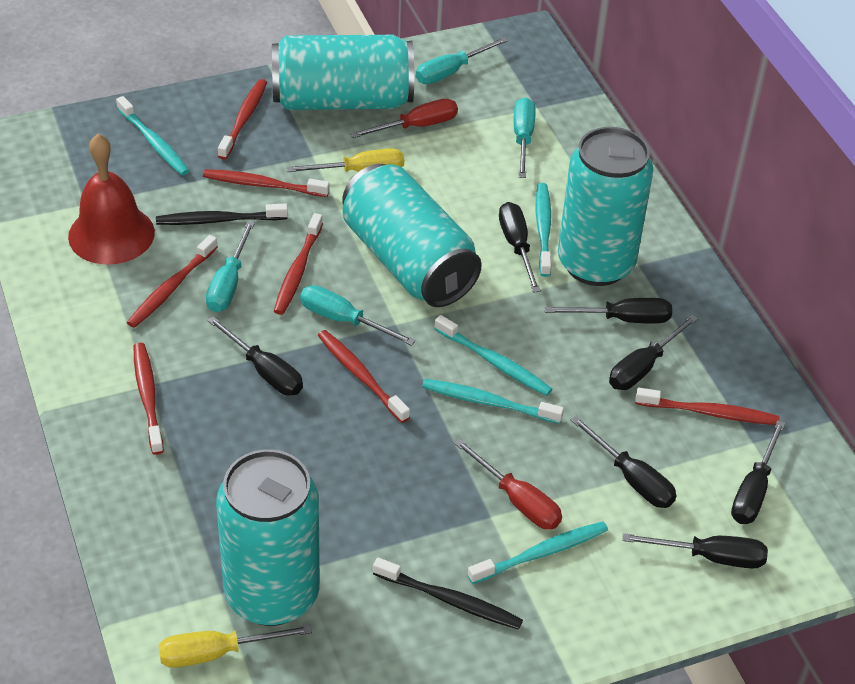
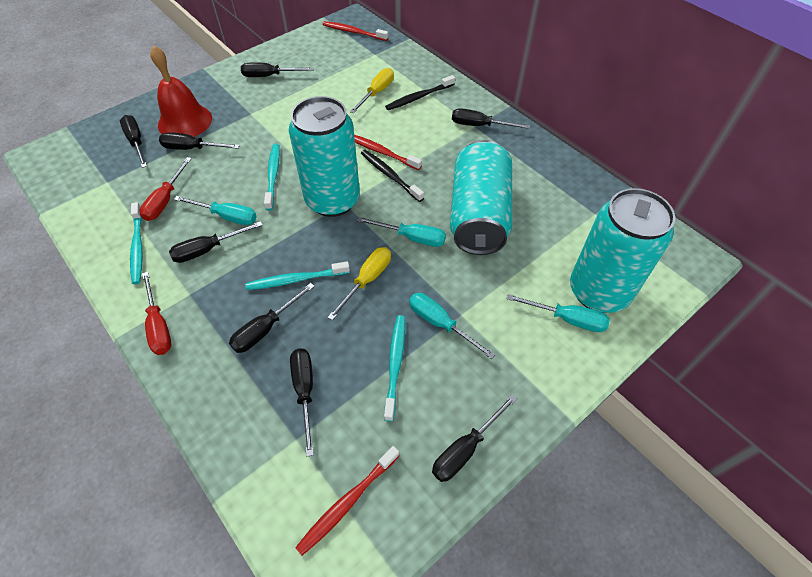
black screwdriver: 7 -> 8
red toothbrush: 7 -> 3
turquoise can: 4 -> 3
turquoise toothbrush: 5 -> 4

